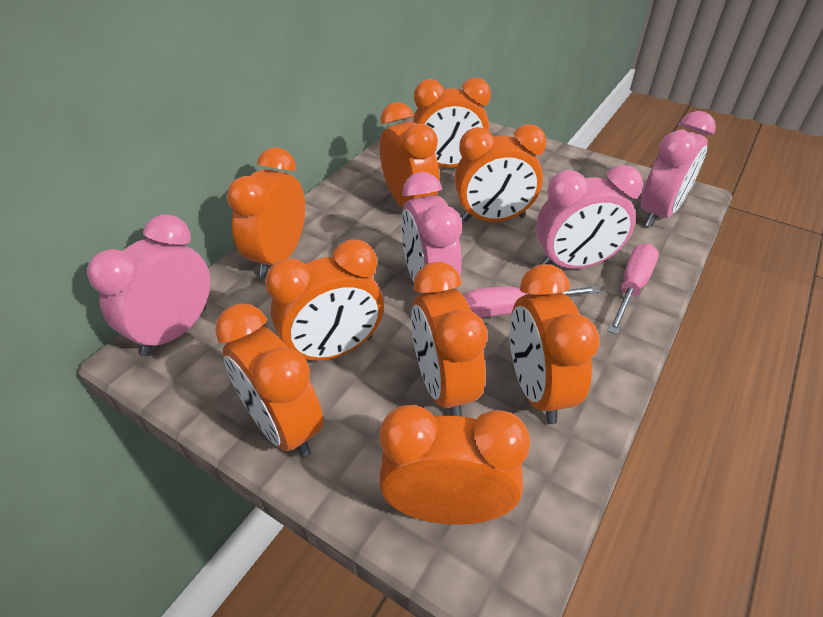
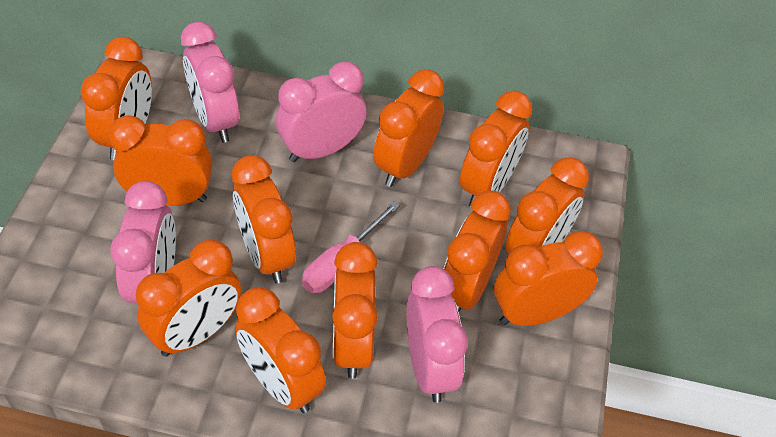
orange clock: 9 -> 11
pink screwdriver: 2 -> 1

